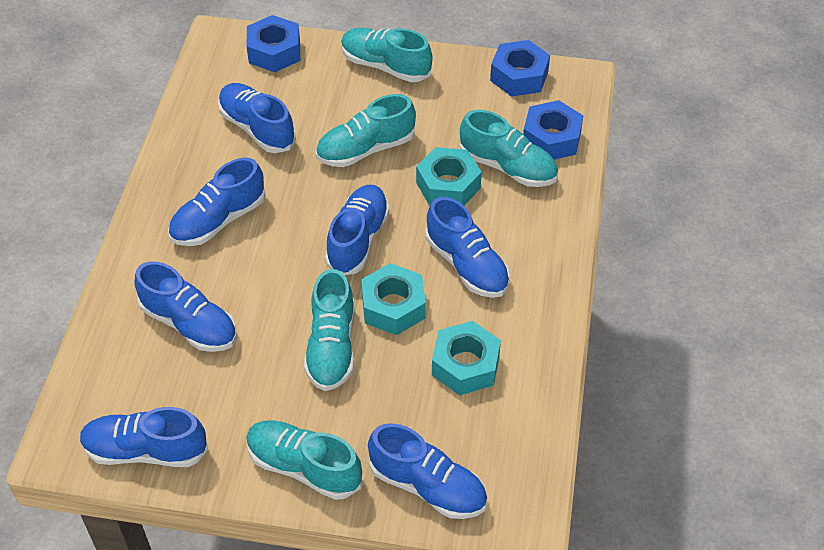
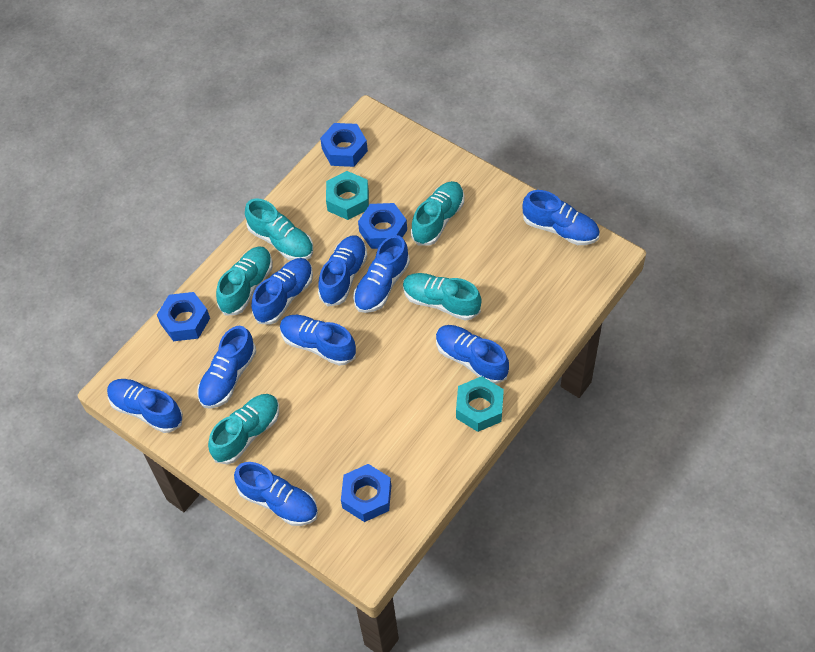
blue nut: 3 -> 4
blue shoe: 7 -> 9
turquoise nut: 3 -> 2

